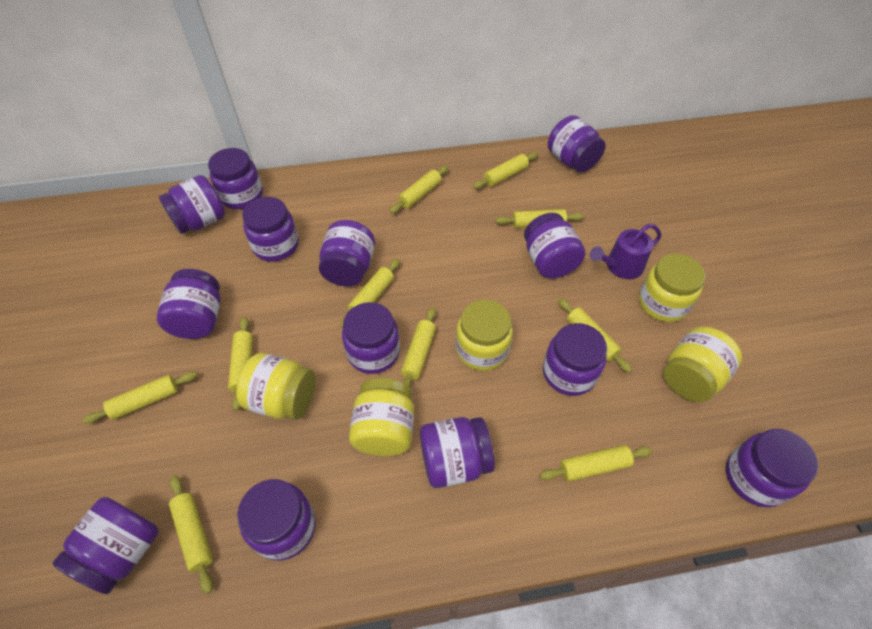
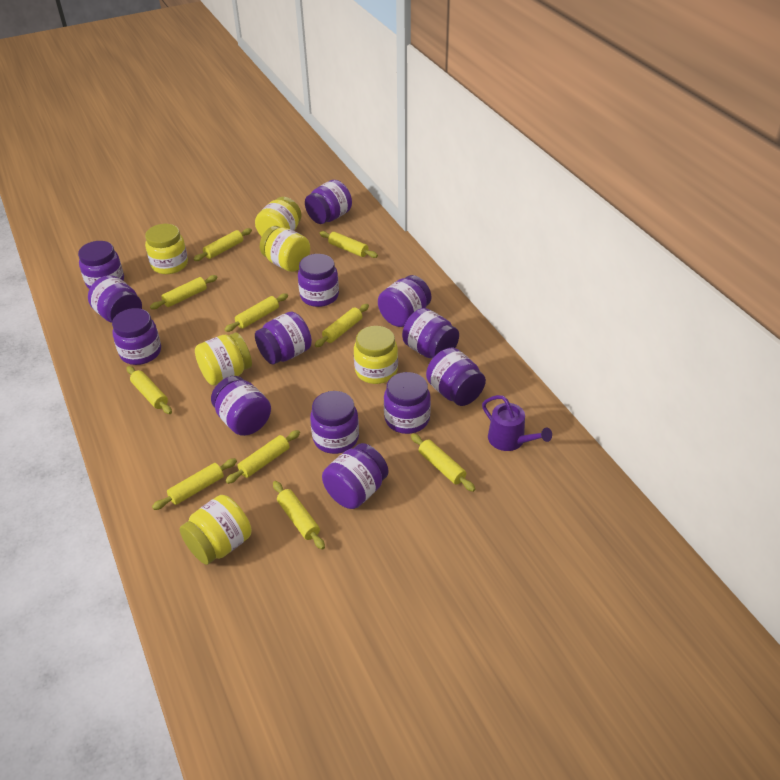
yellow jar: 5 -> 6

